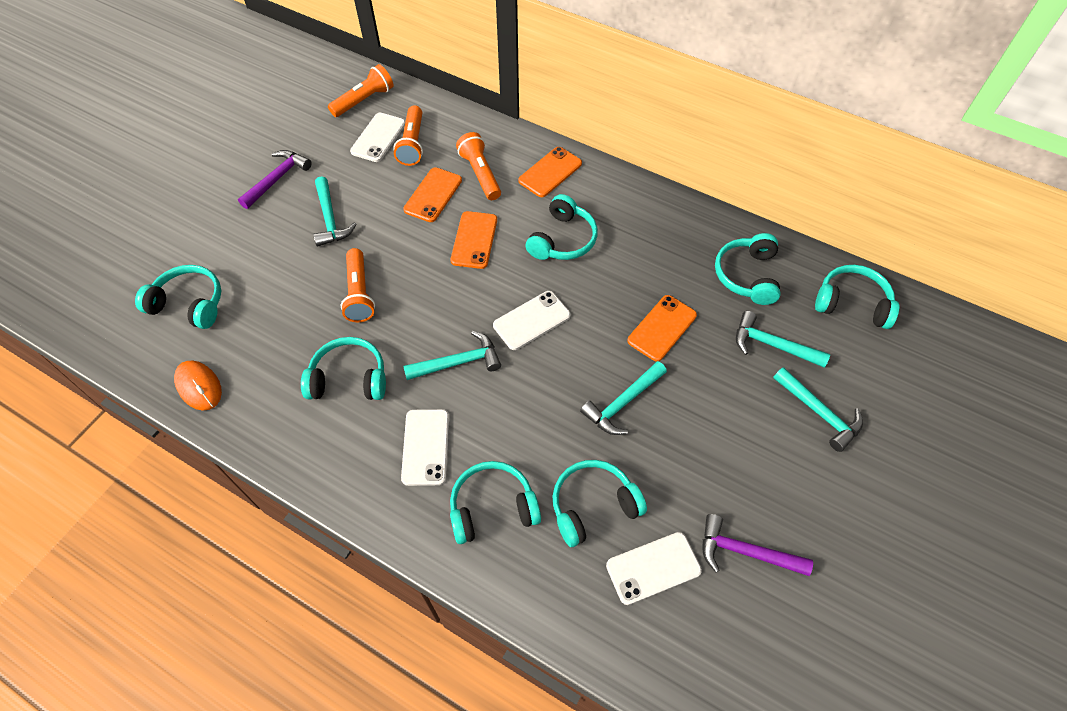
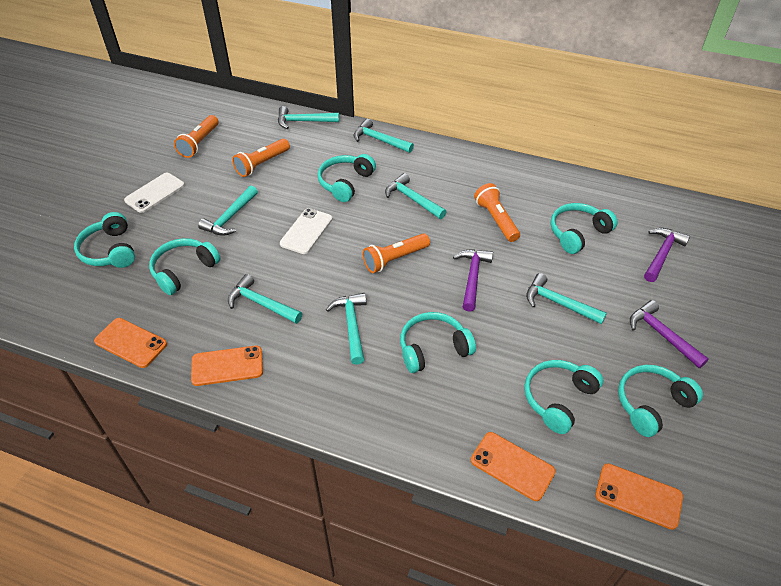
orange mouse: 1 -> 0
purple hammer: 2 -> 3
turquoise hammer: 5 -> 7
white phone: 4 -> 2

